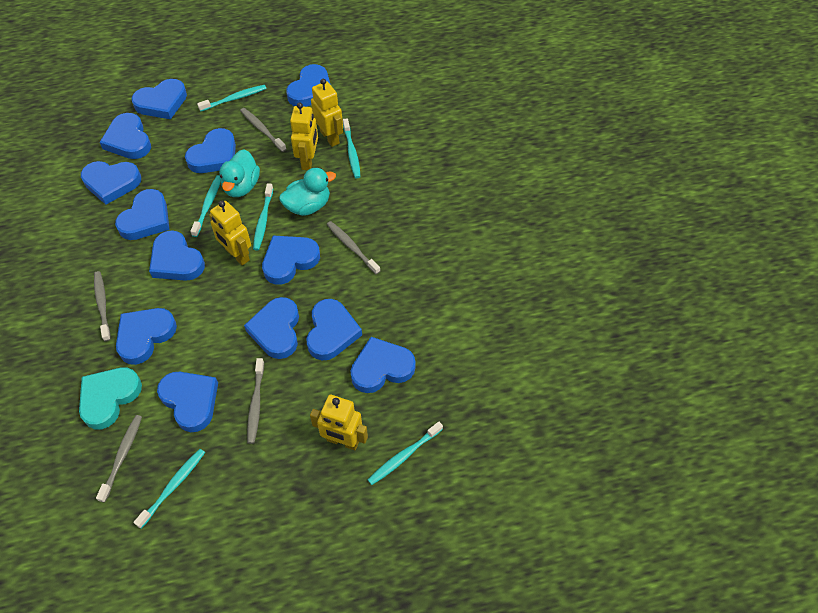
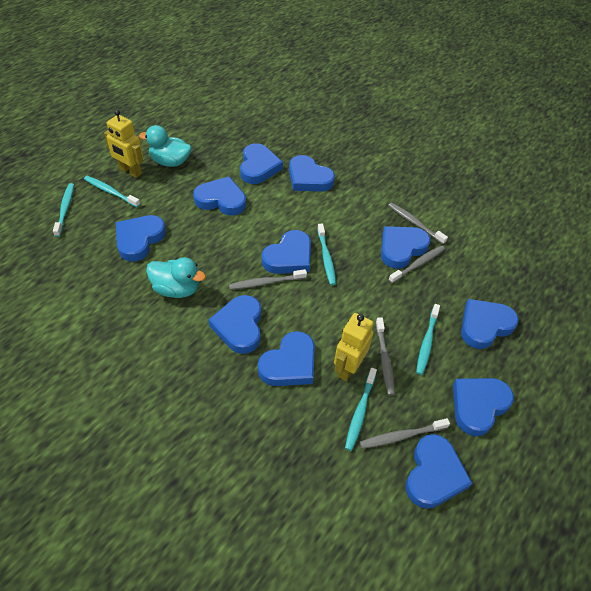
blue heart: 13 -> 11
turquoise heart: 1 -> 0
turquoise toothbrush: 6 -> 5
yellow robot: 4 -> 2

